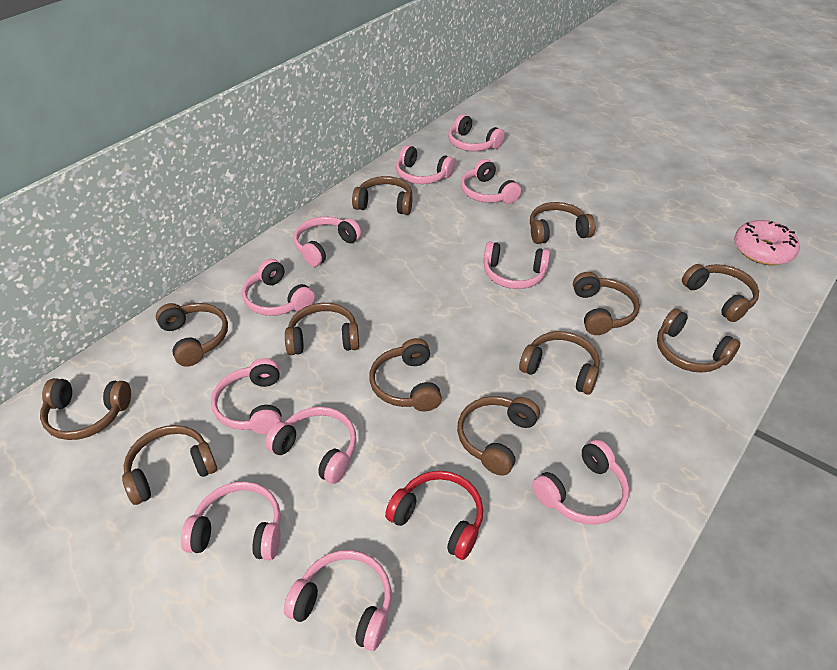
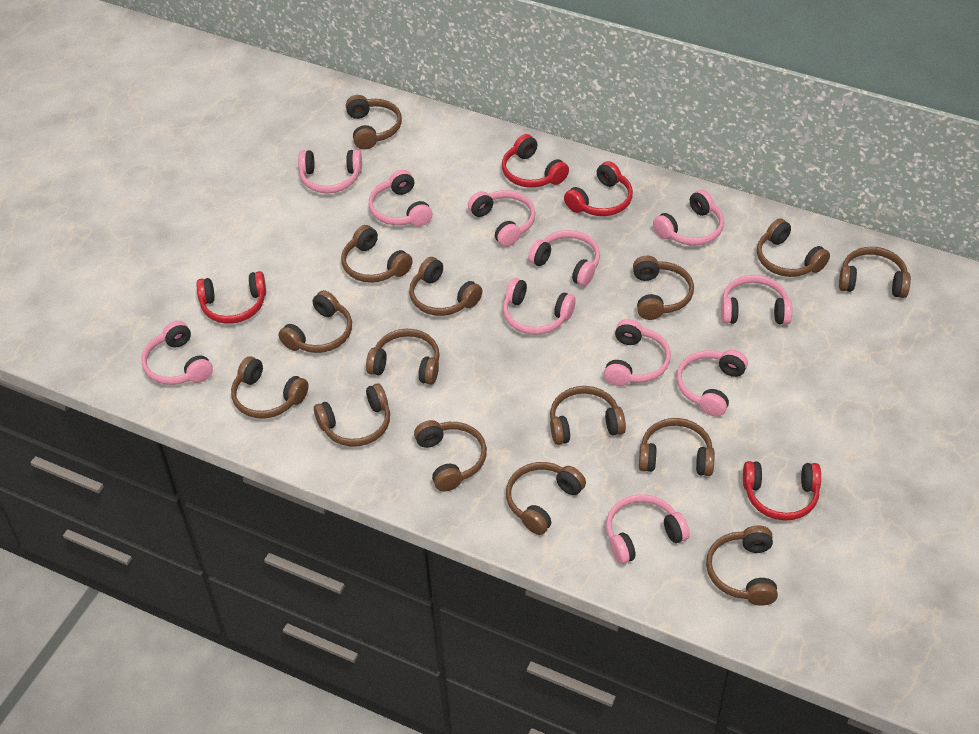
brown headphones: 12 -> 15
pink donut: 1 -> 0
red headphones: 1 -> 4

